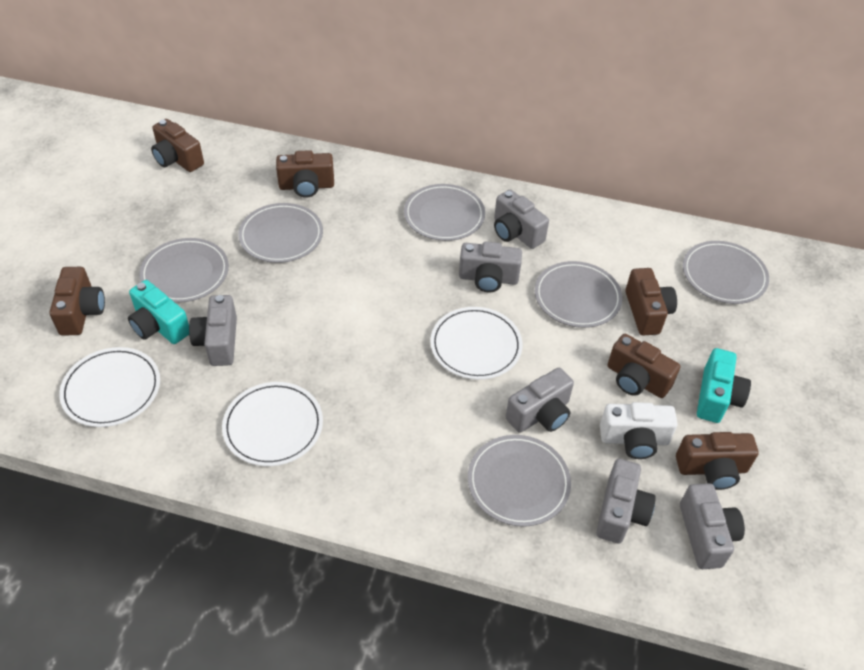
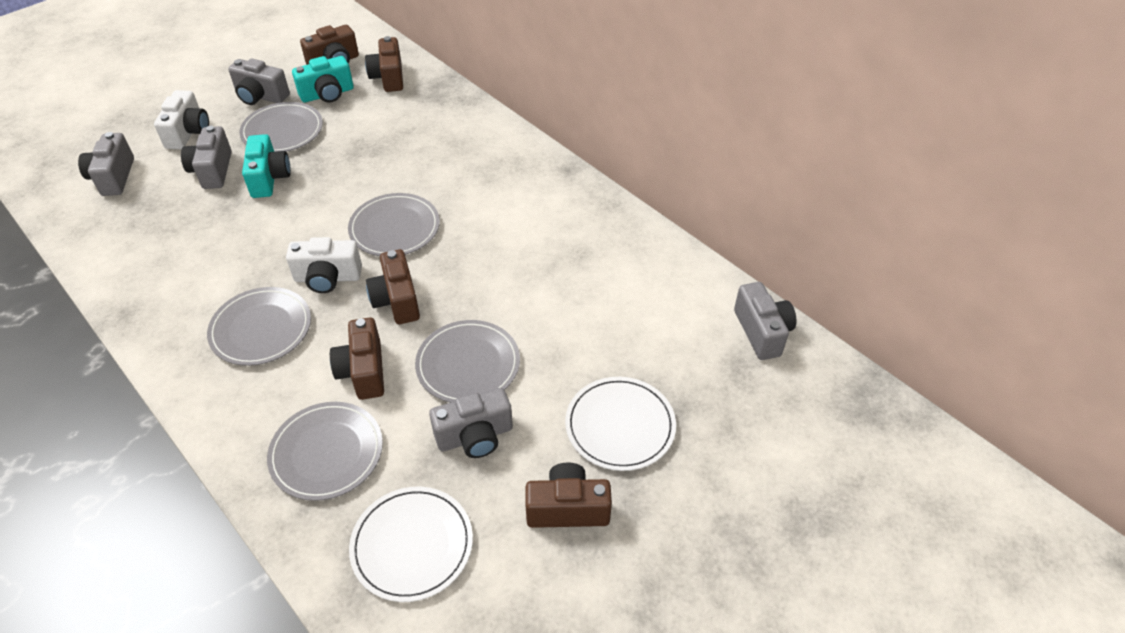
brown camera: 6 -> 5
grey camera: 6 -> 5
grey plate: 6 -> 5
white camera: 1 -> 2
white plate: 3 -> 2

